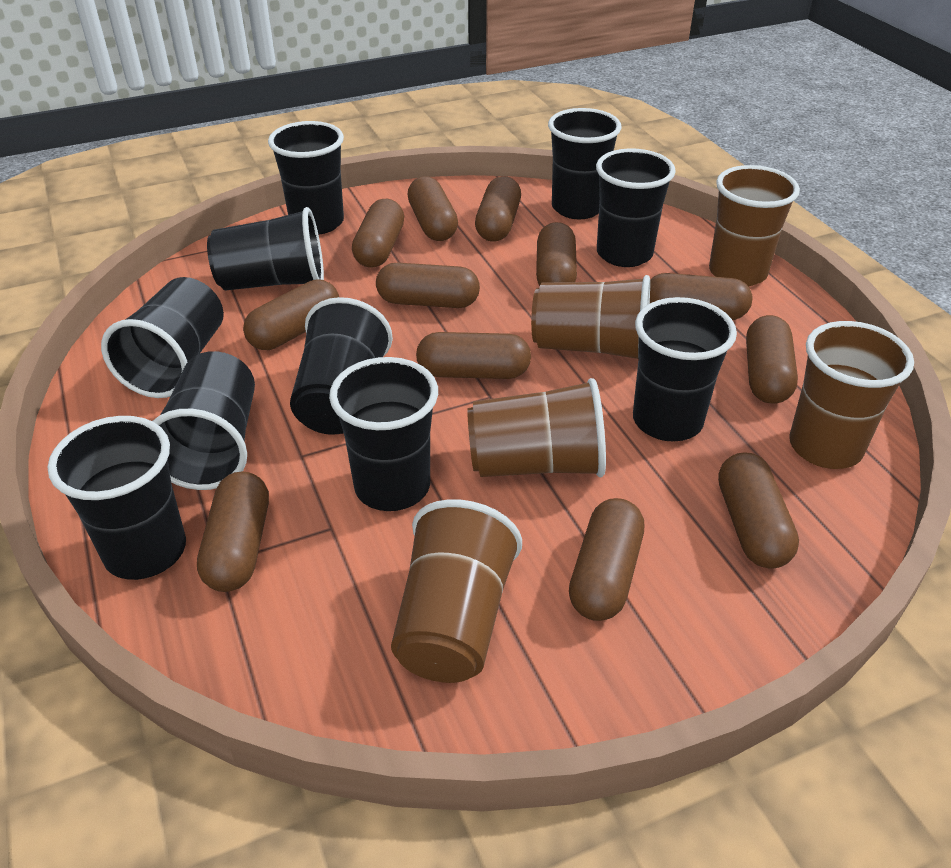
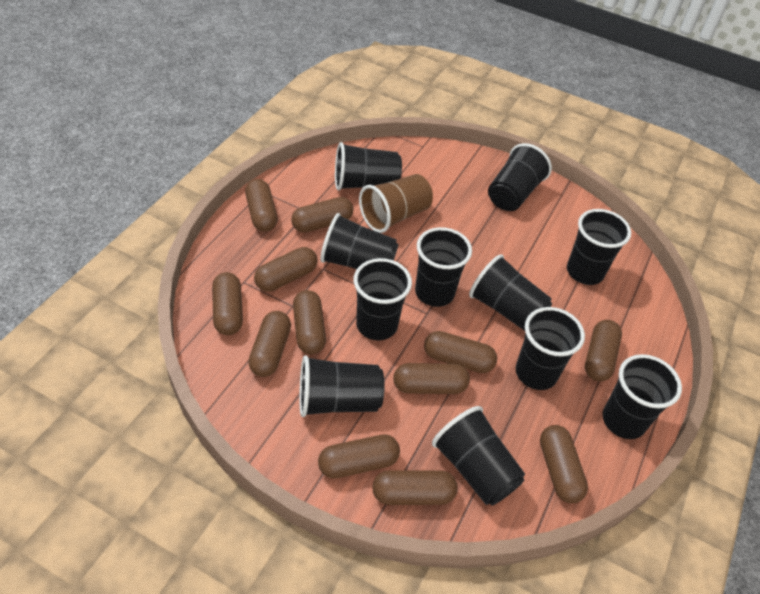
black cup: 10 -> 11
brown cup: 5 -> 1

